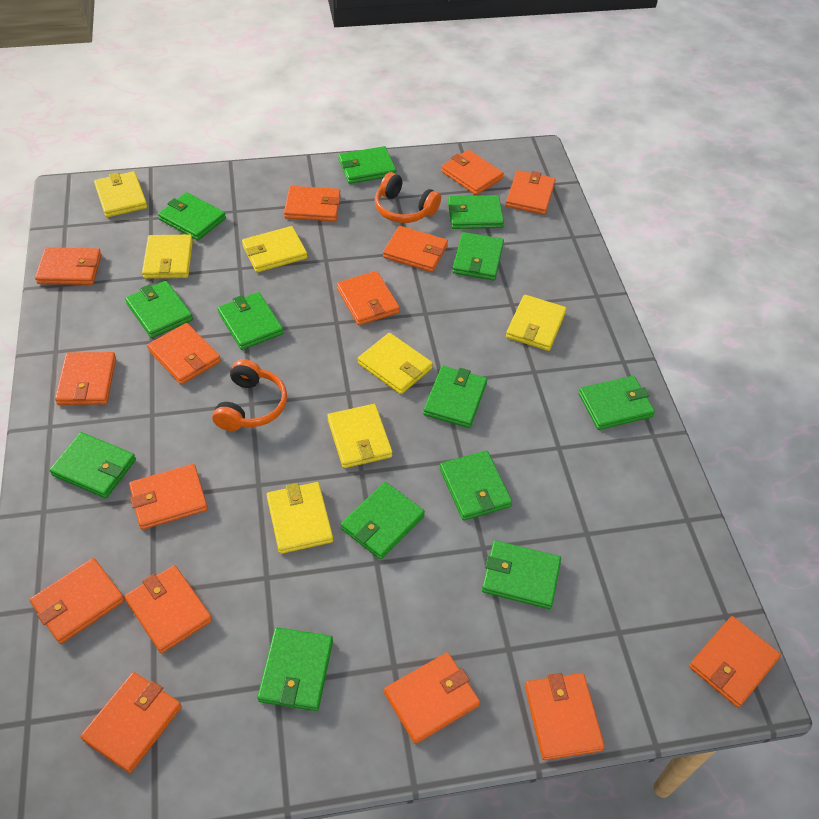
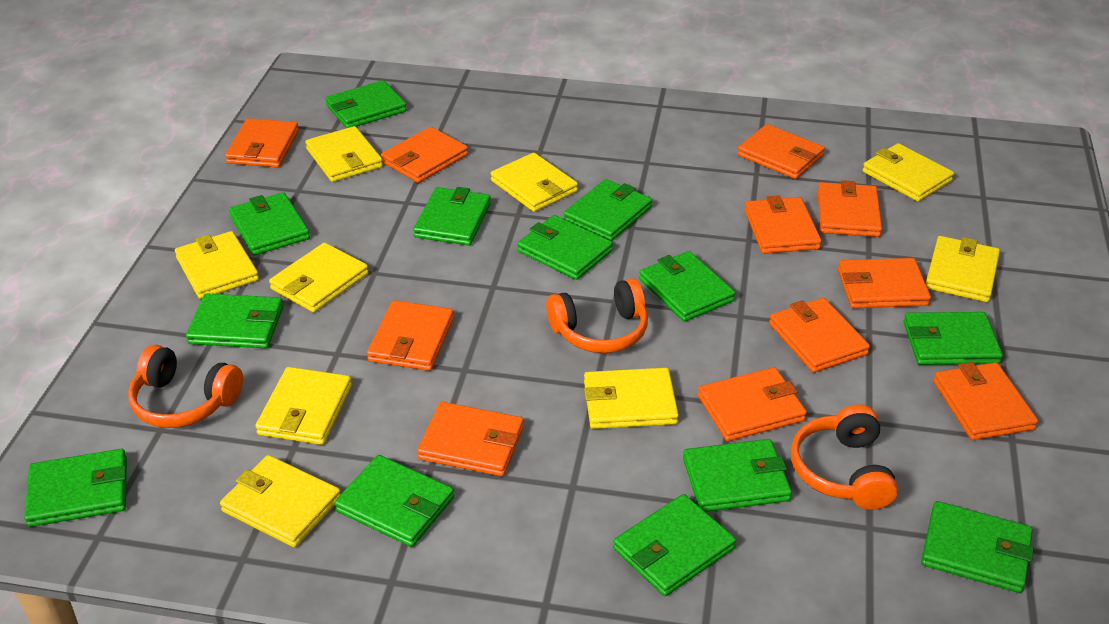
orange headphones: 2 -> 3
orange wallet: 15 -> 11
yellow wallet: 7 -> 9

